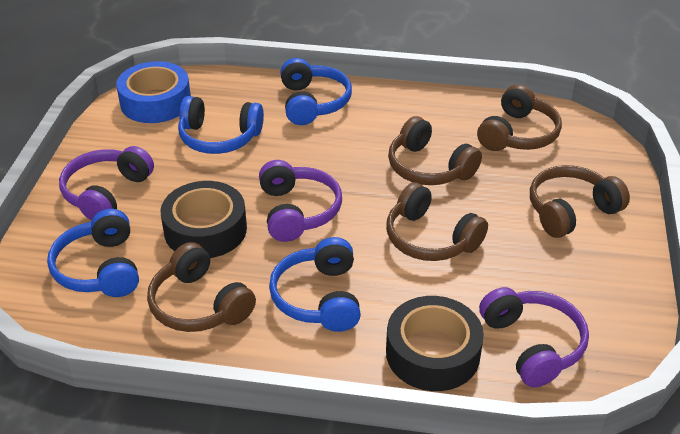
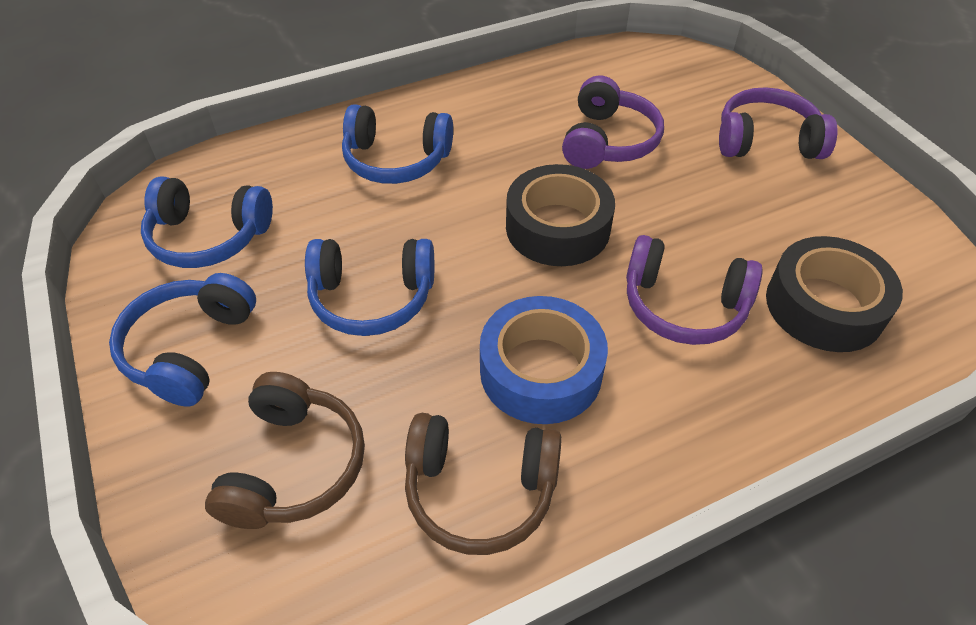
brown headphones: 5 -> 2

